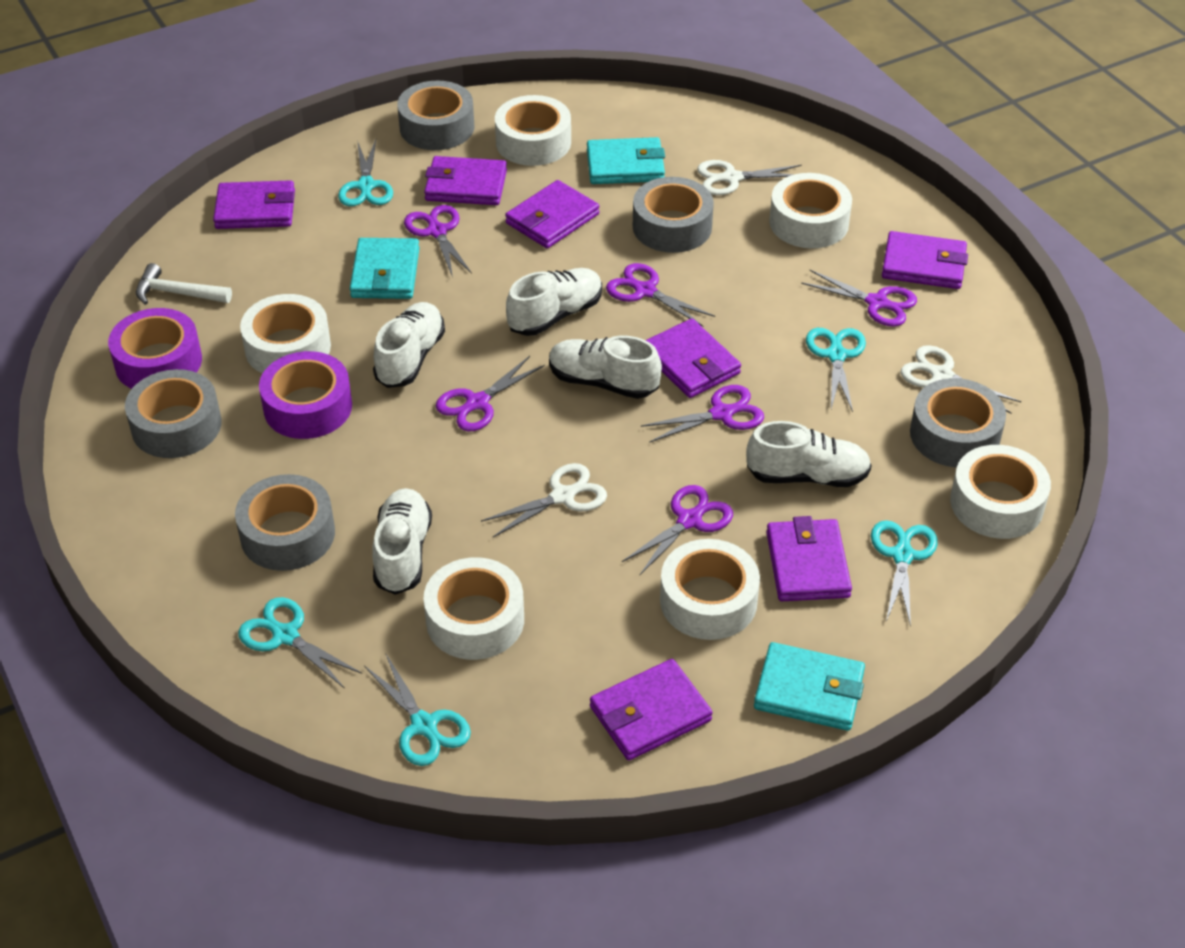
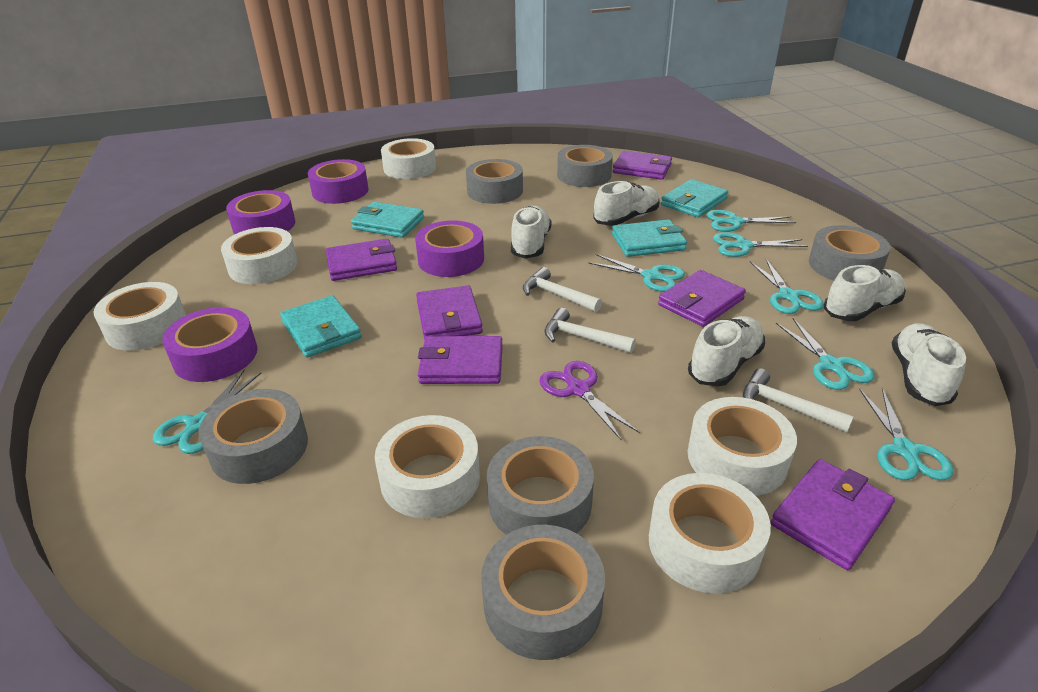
grey tape: 5 -> 6
purple scissors: 6 -> 1
purple tape: 2 -> 4
purple wallet: 7 -> 6
turquoise scissors: 5 -> 7
turquoise wallet: 3 -> 4
white hammer: 1 -> 3
white scissors: 3 -> 0

